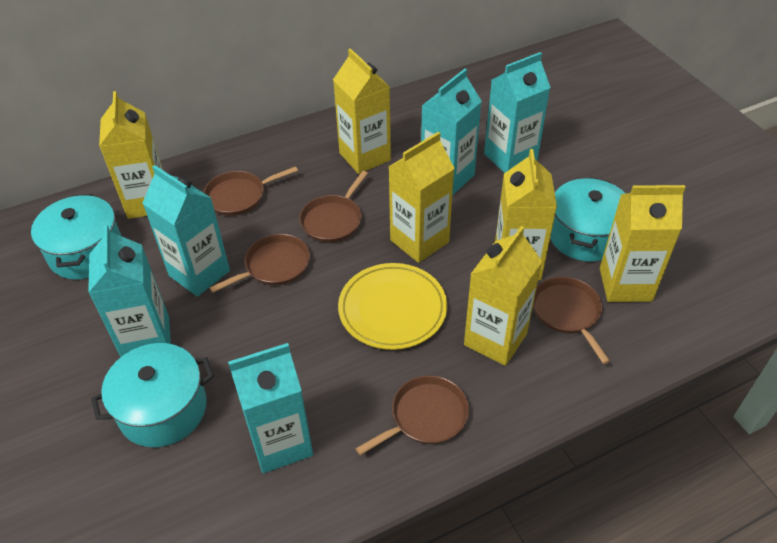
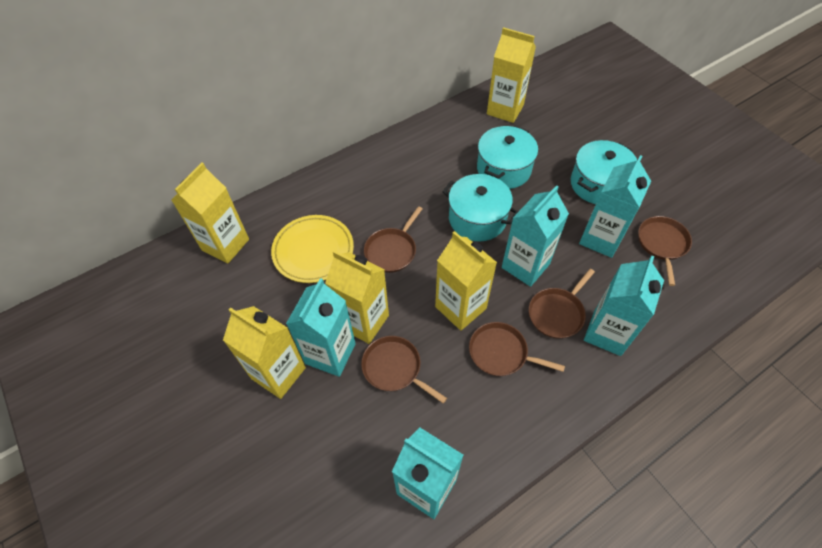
yellow carton: 6 -> 5

